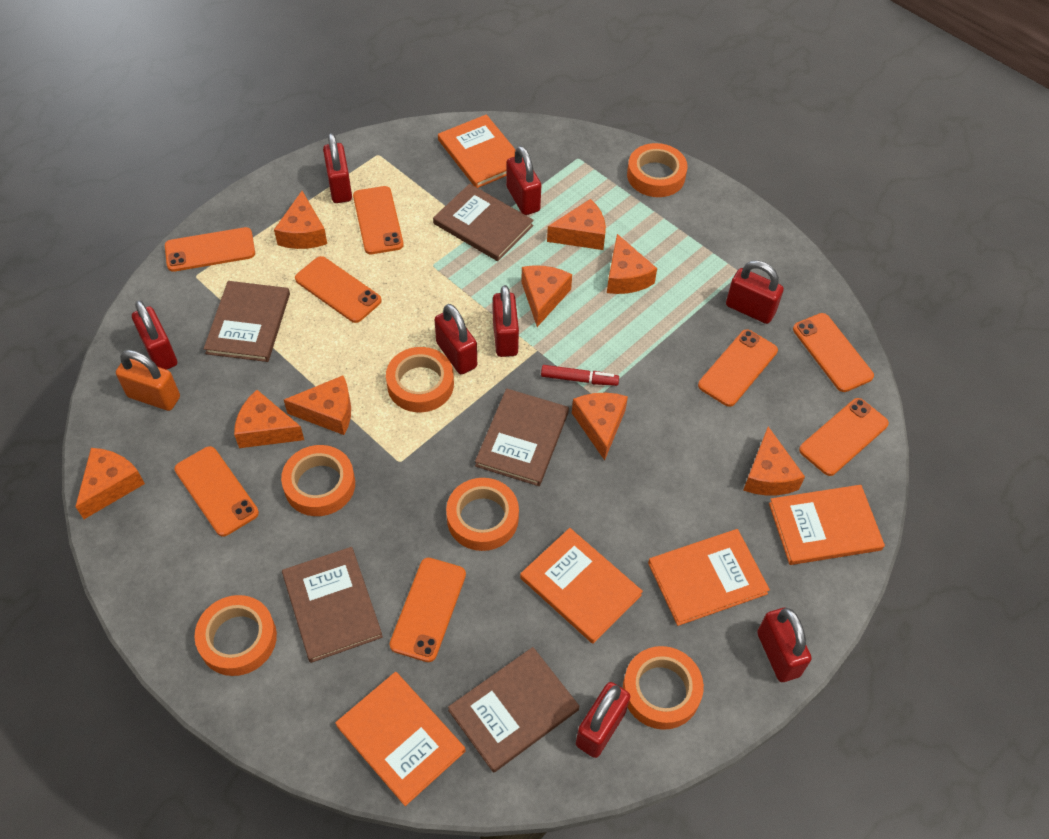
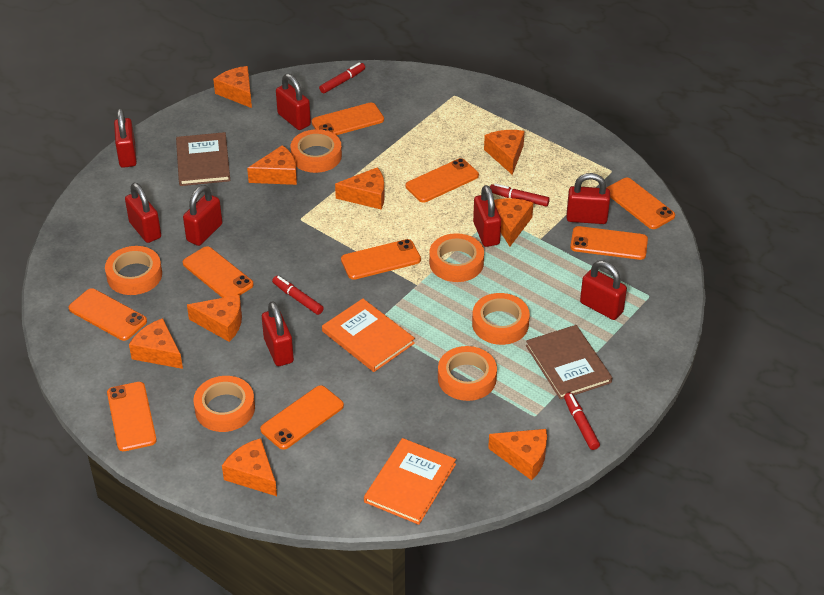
brown book: 5 -> 2
orange book: 5 -> 2
orange padlock: 1 -> 0
orange phone: 8 -> 9
red marker: 1 -> 4

